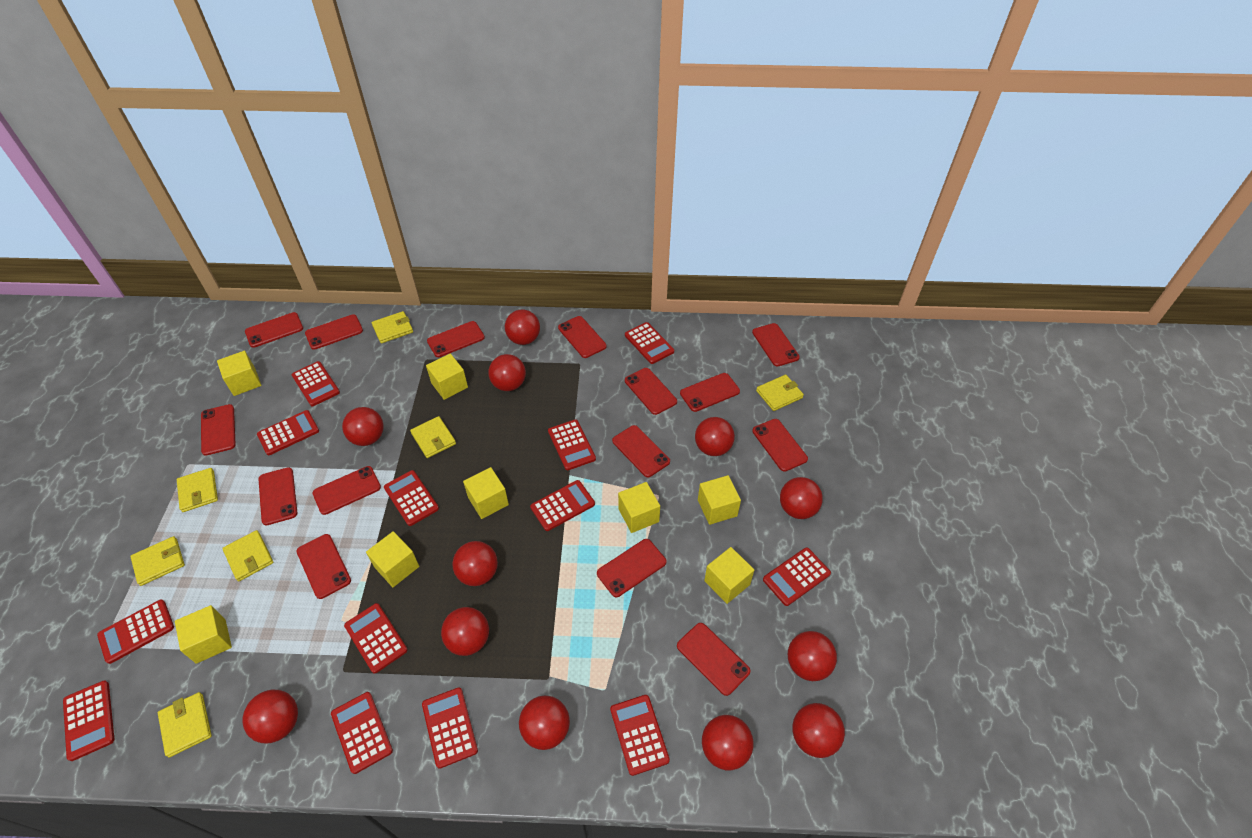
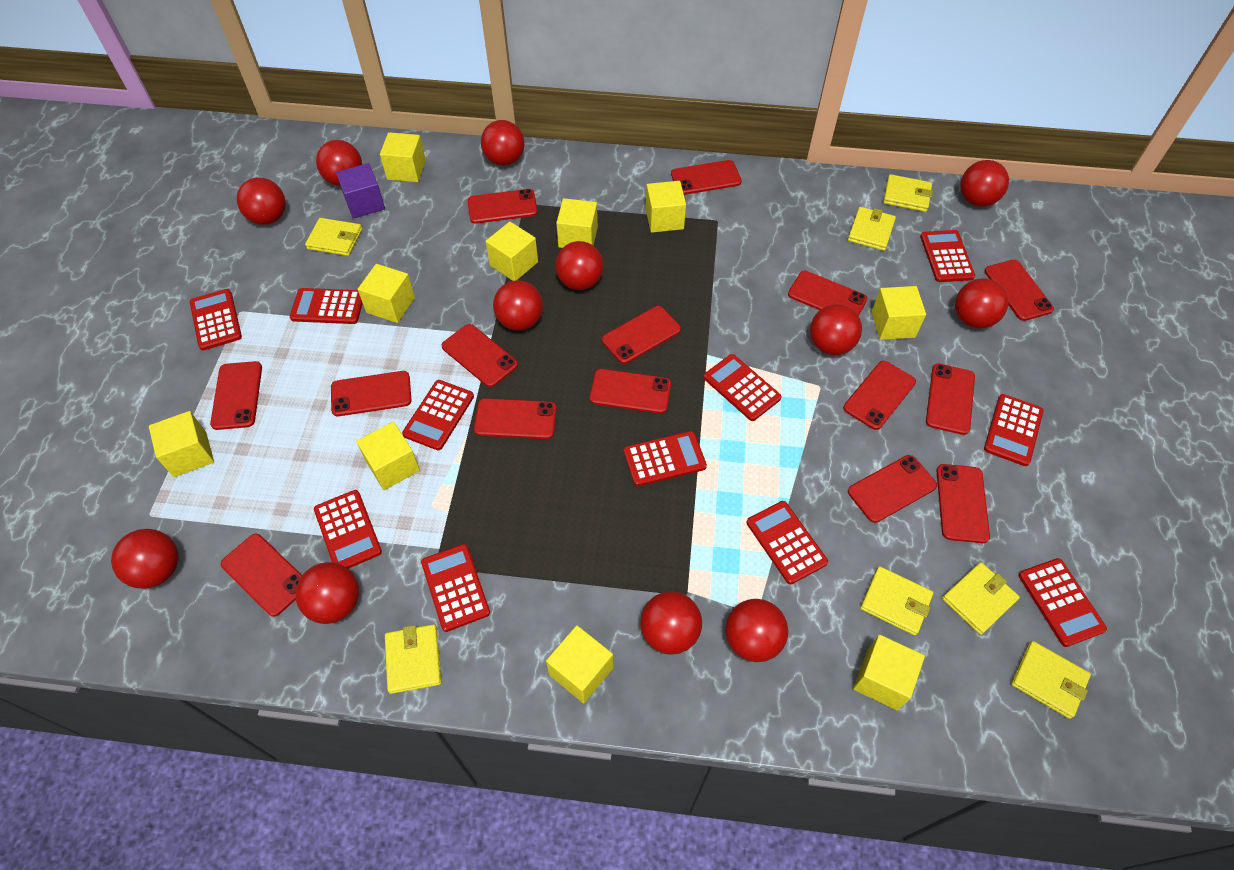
purple cube: 0 -> 1
red calculator: 13 -> 11
yellow cube: 8 -> 10

